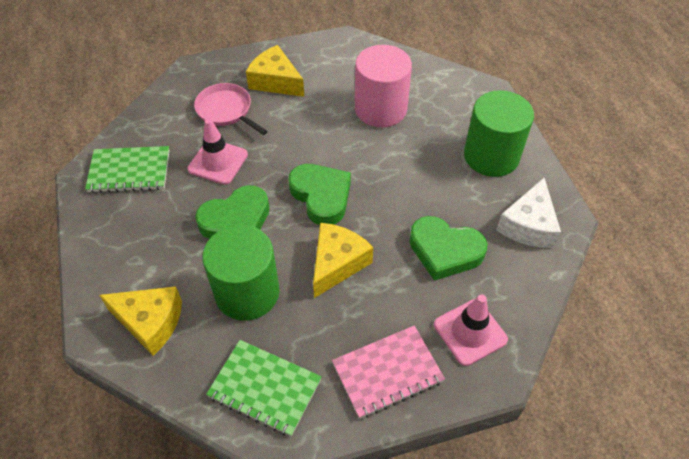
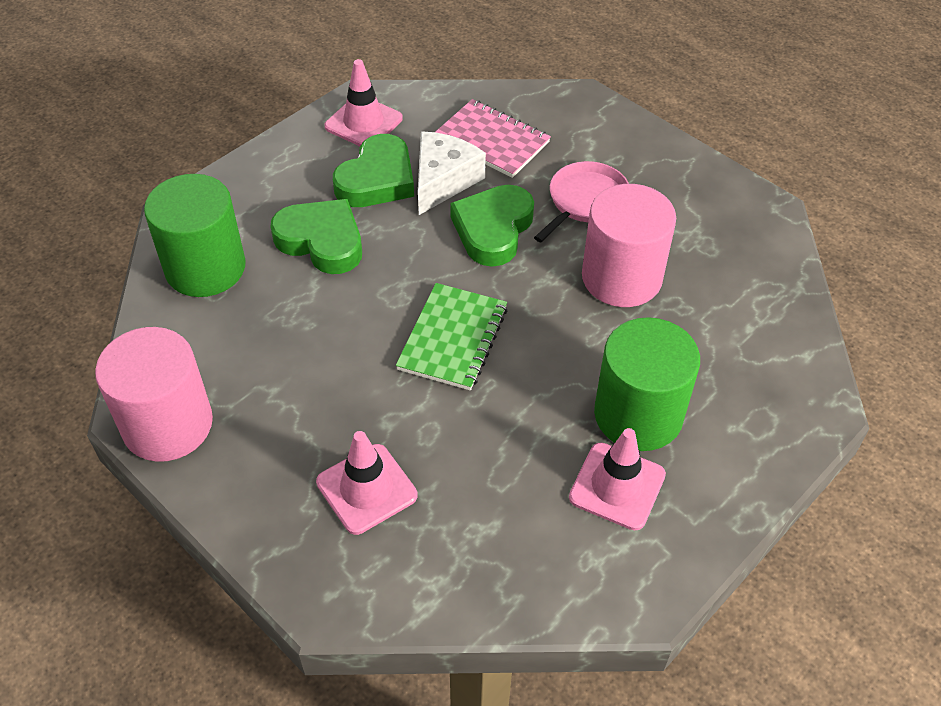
green notebook: 2 -> 1
pink cylinder: 1 -> 2
pink traffic cone: 2 -> 3
yellow cheese: 3 -> 0

